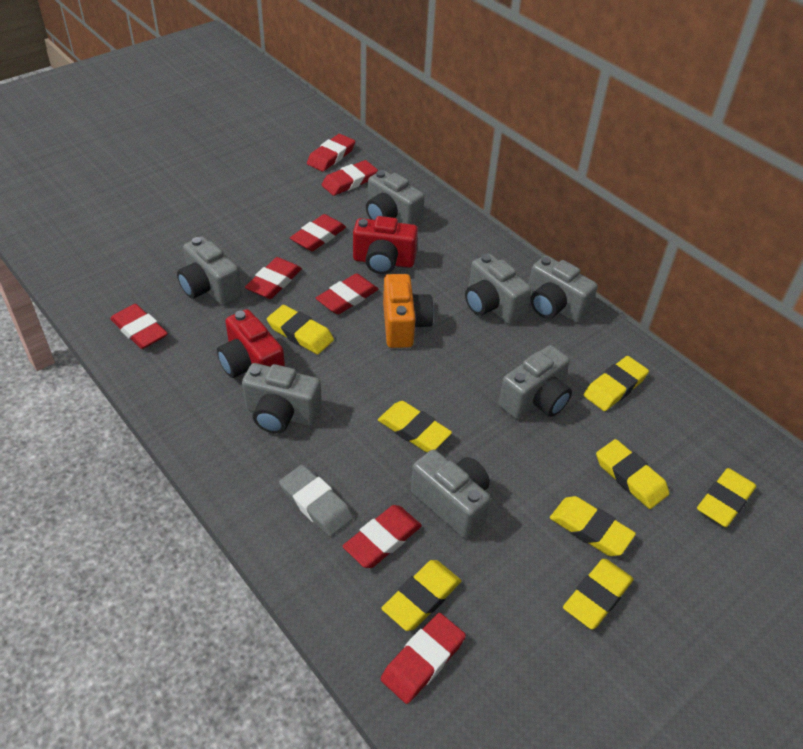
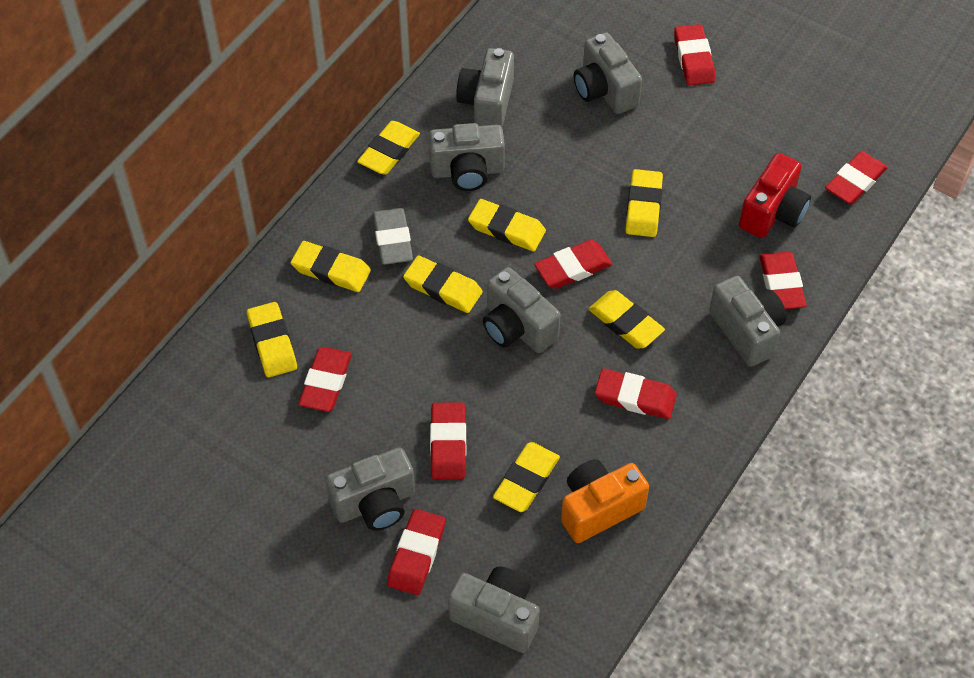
red camera: 2 -> 1

